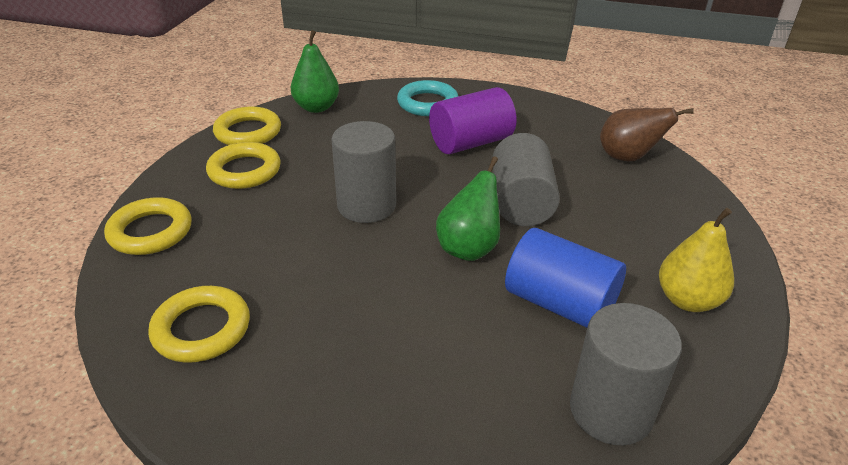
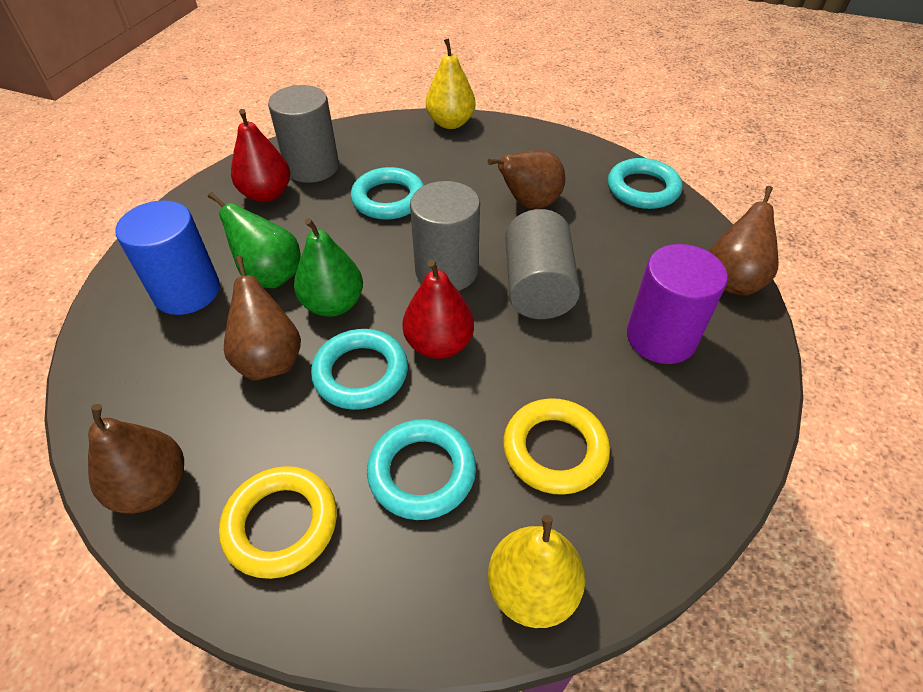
brown pear: 1 -> 4
red pear: 0 -> 2
turquoise ring: 1 -> 4
yellow pear: 1 -> 2
yellow ring: 4 -> 2

